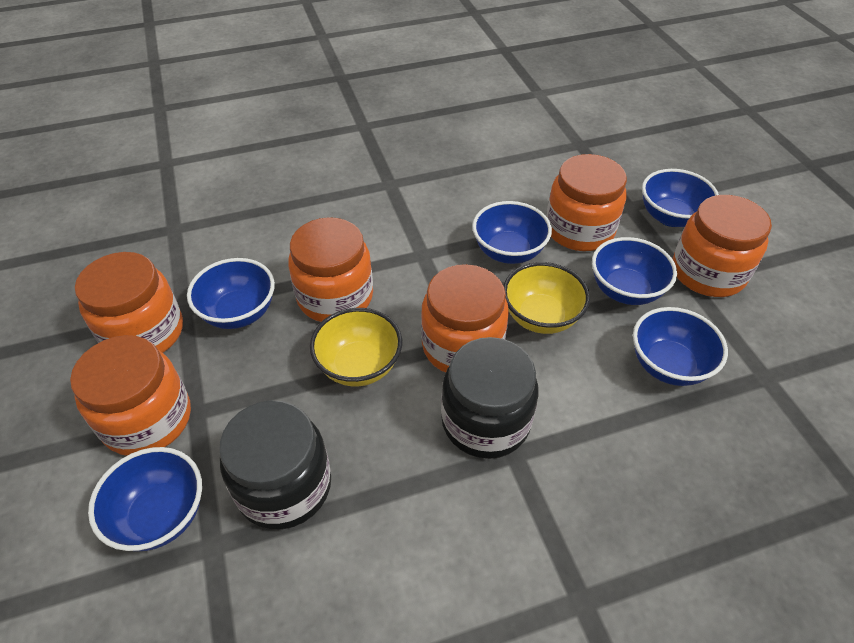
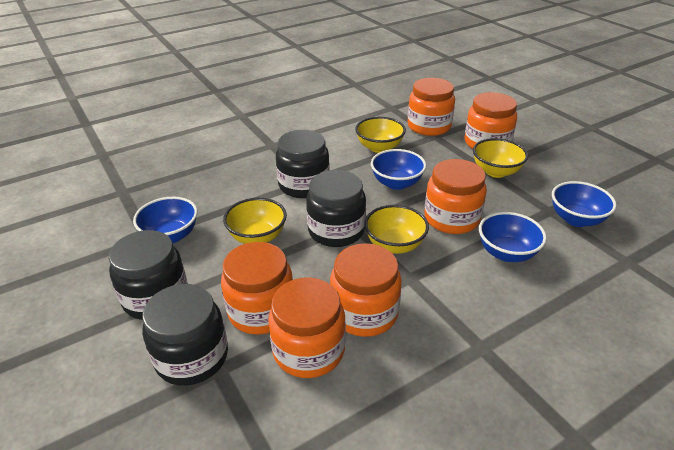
black jar: 2 -> 4
blue bowl: 6 -> 4
yellow bowl: 2 -> 4

